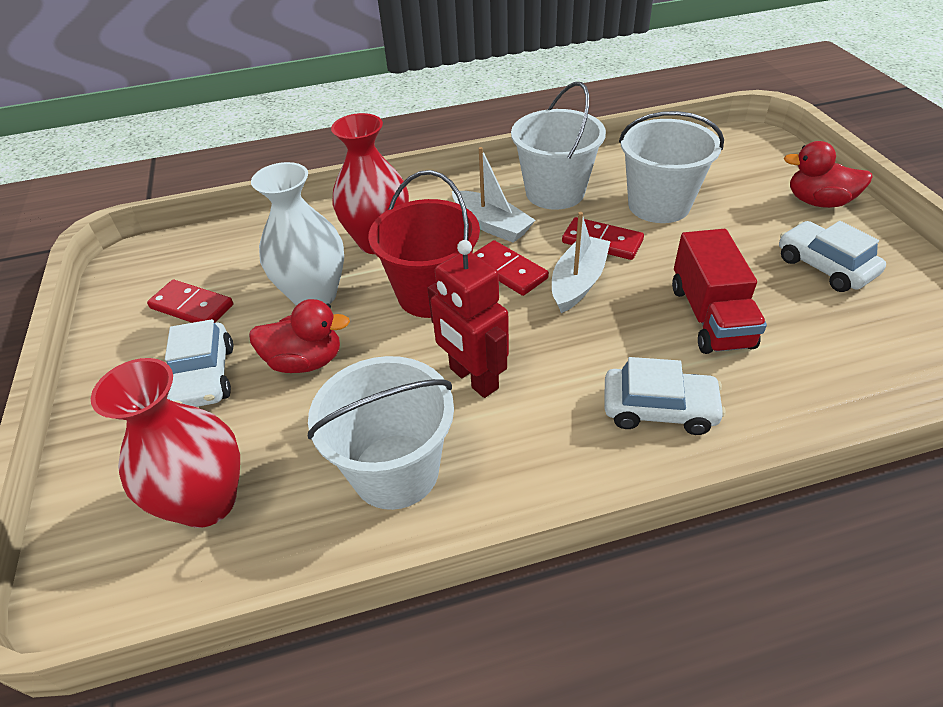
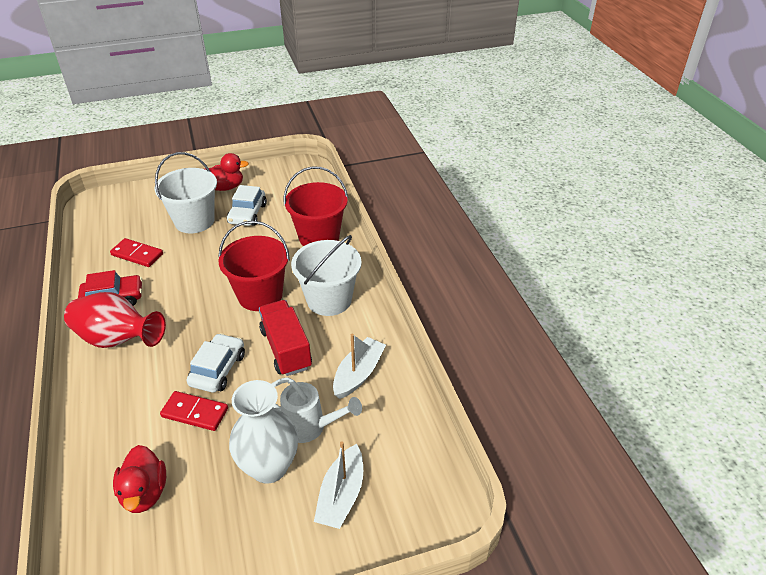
red bucket: 1 -> 2
red car: 0 -> 1
red domino: 3 -> 2
red robot: 1 -> 0
red vase: 2 -> 1
white bucket: 3 -> 2
white car: 3 -> 2
white watering can: 0 -> 1

